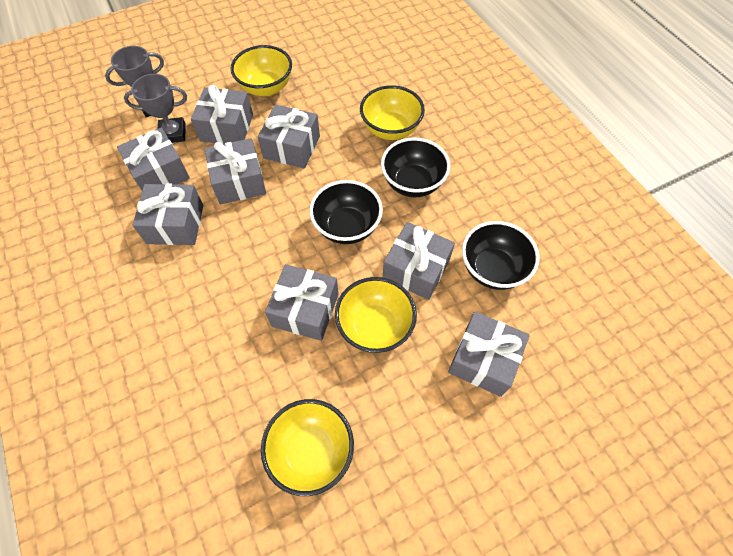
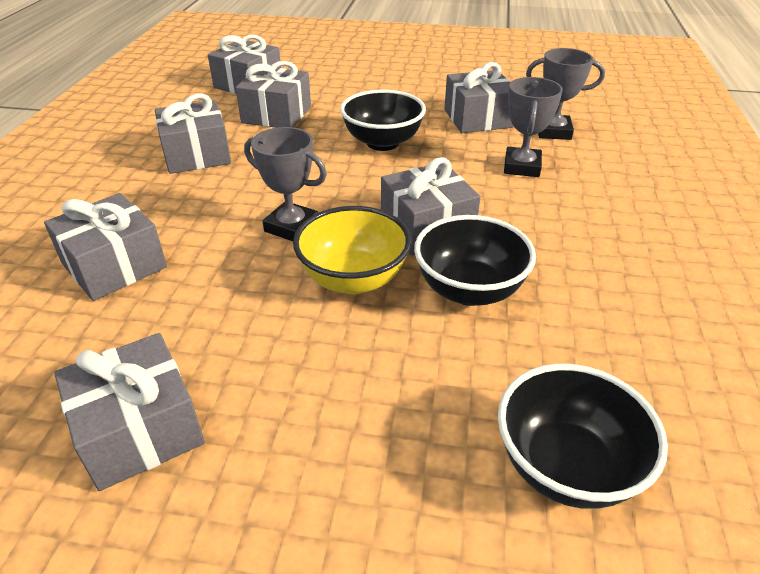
grey gift: 8 -> 7
grey trophy: 2 -> 3
yellow bowl: 4 -> 1

